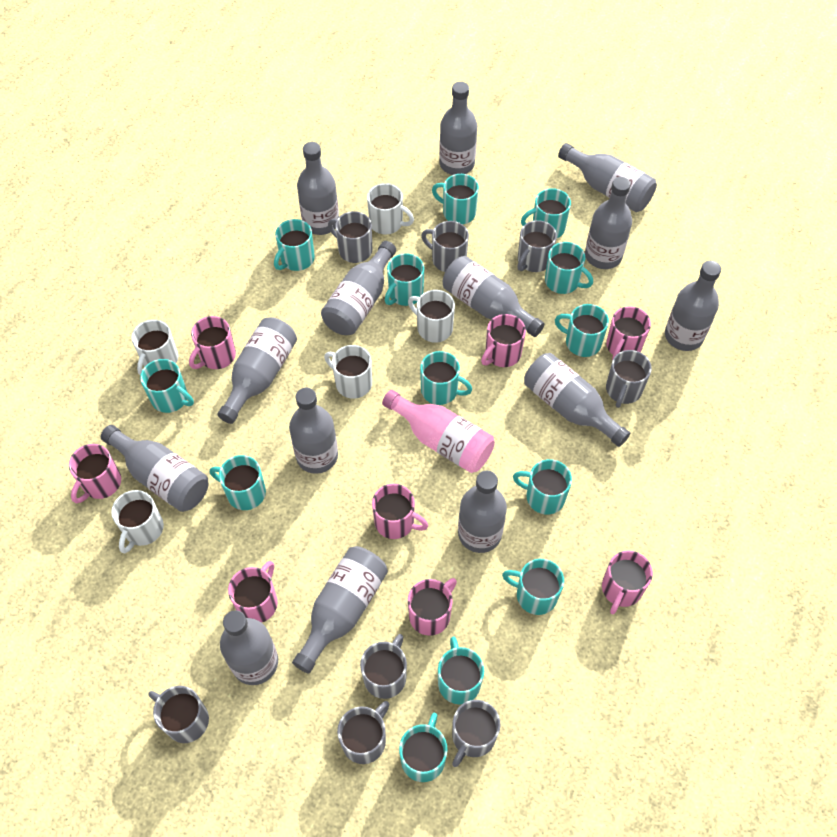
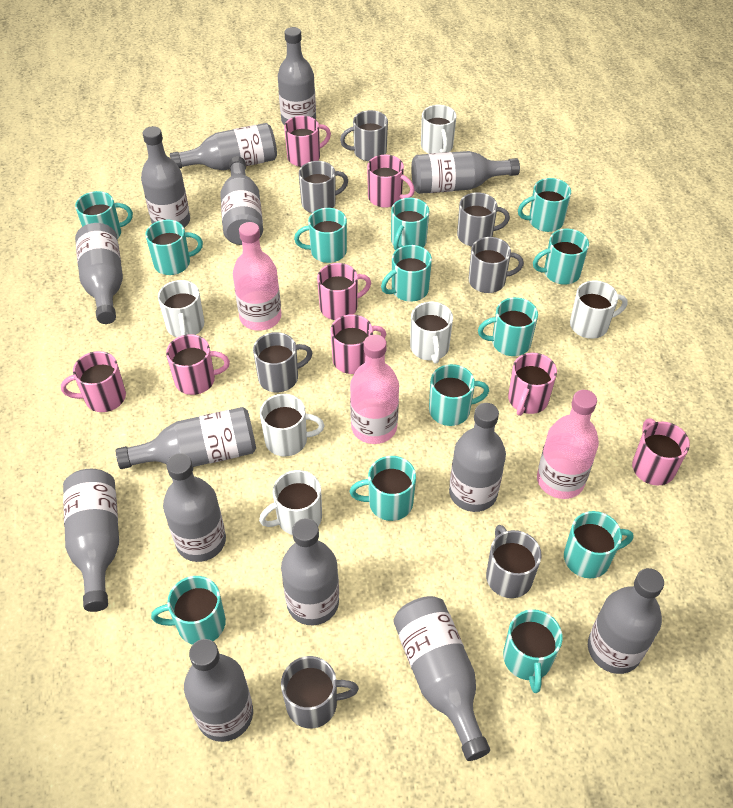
grey mug: 8 -> 7
pink bottle: 1 -> 3
white mug: 5 -> 6

